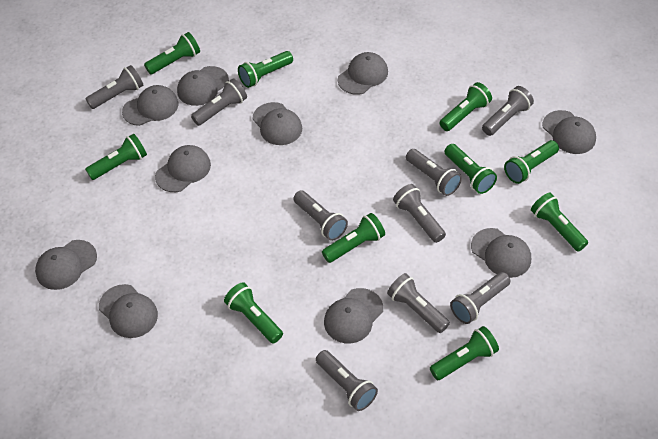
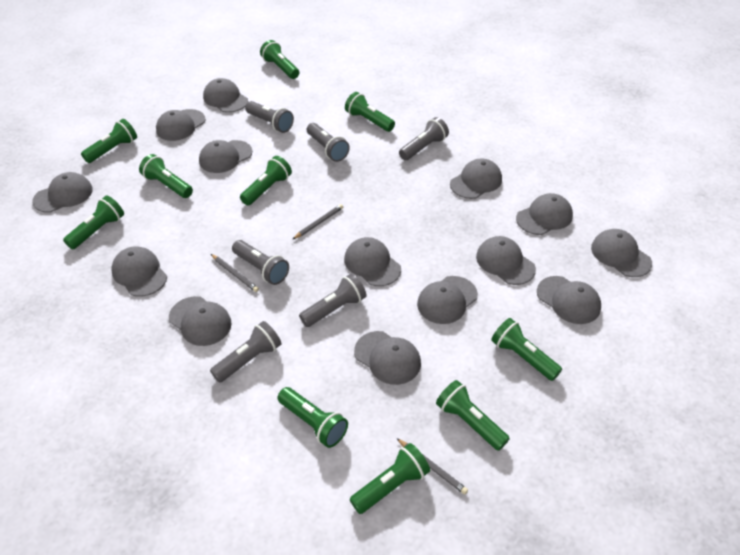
grey cap: 10 -> 14
grey flashlight: 9 -> 6
grey pencil: 0 -> 3

